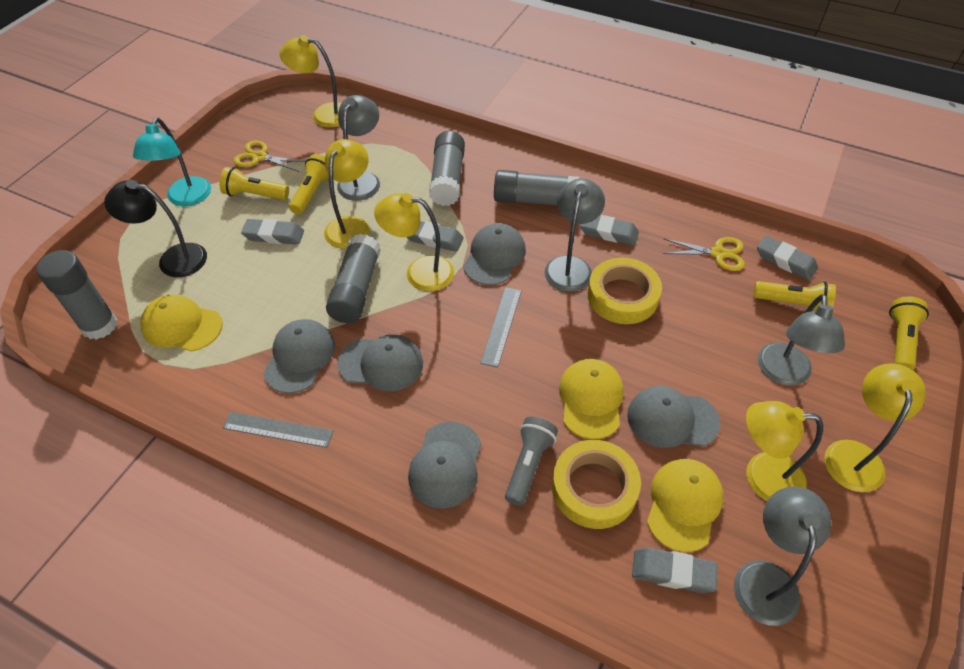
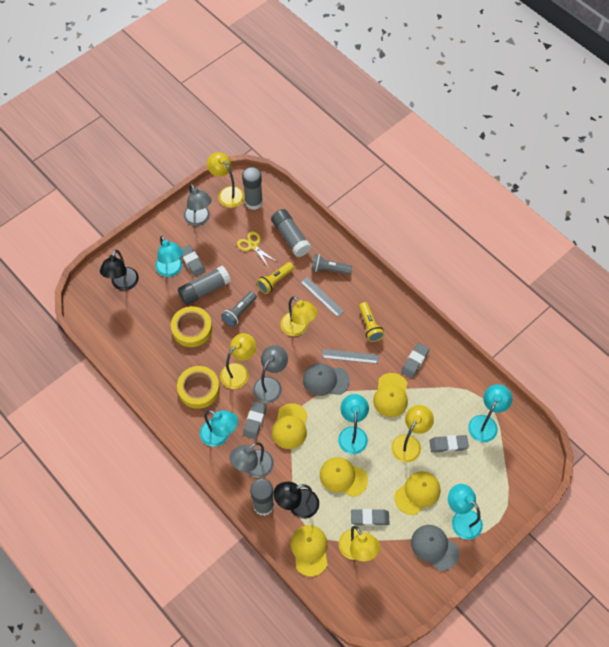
black lamp: 1 -> 2
grey cap: 5 -> 2
grey flashlight: 1 -> 2
grey lamp: 4 -> 3
turquoise lamp: 1 -> 5
yellow cap: 3 -> 5
yellow flashlight: 4 -> 2
yellow scissors: 2 -> 1

